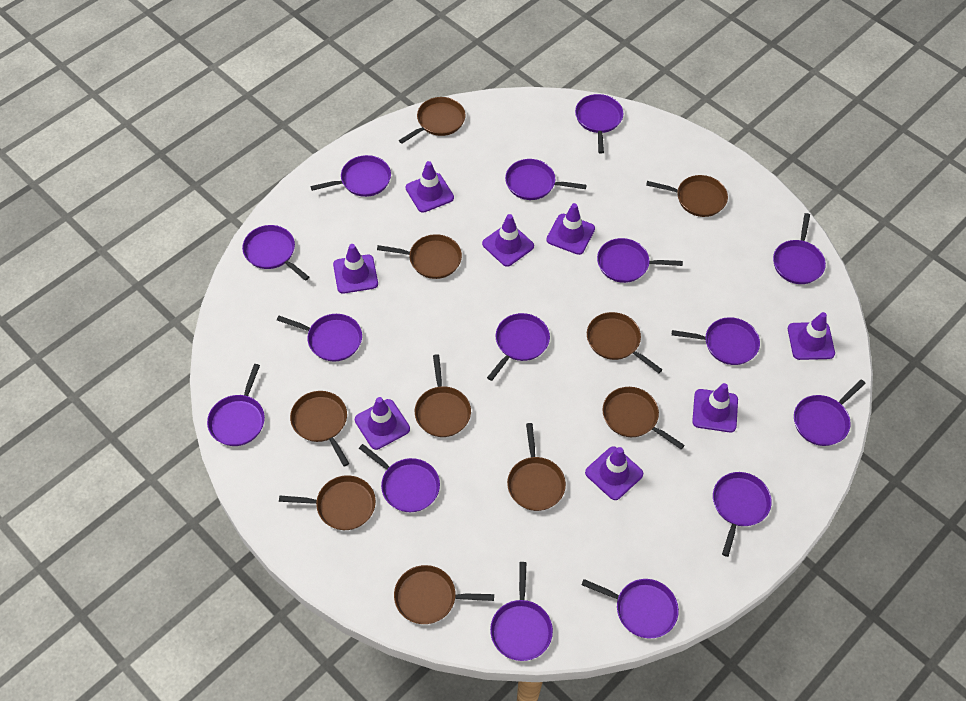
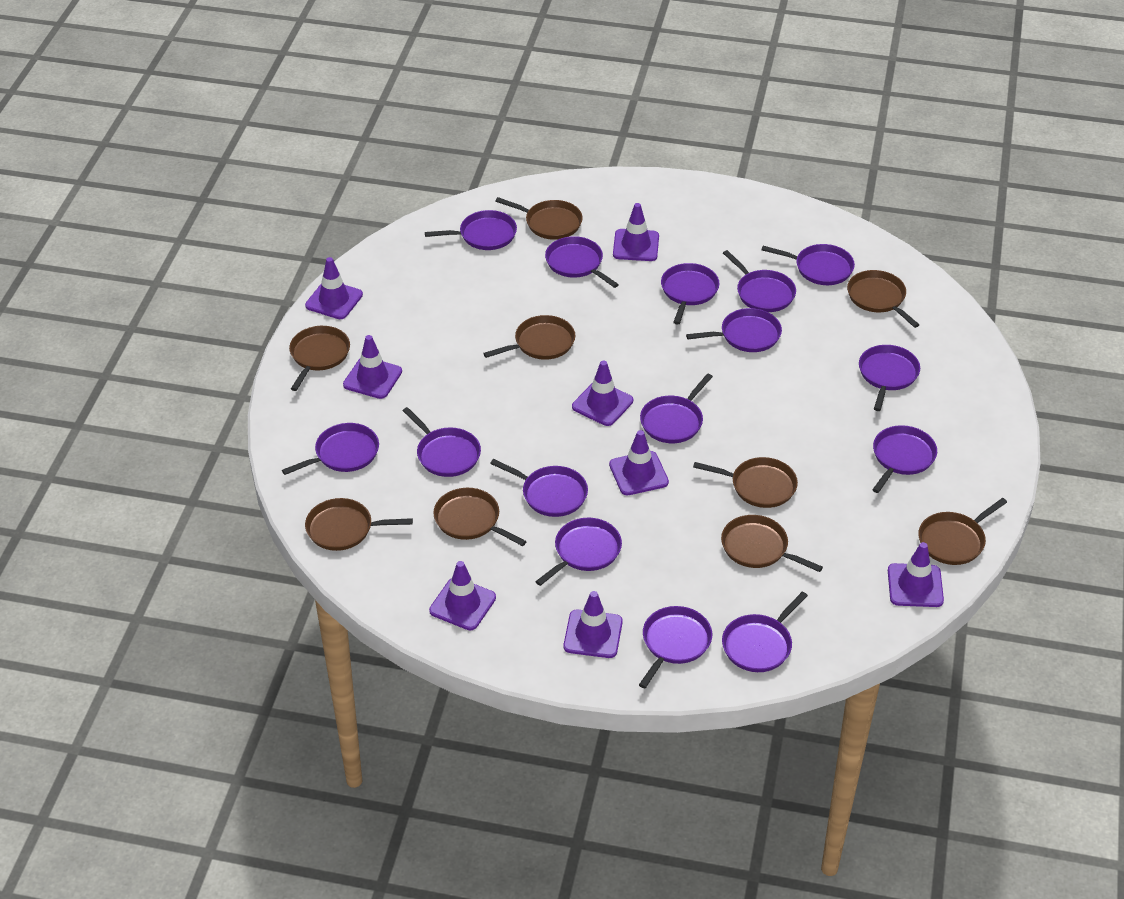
brown pan: 10 -> 9

